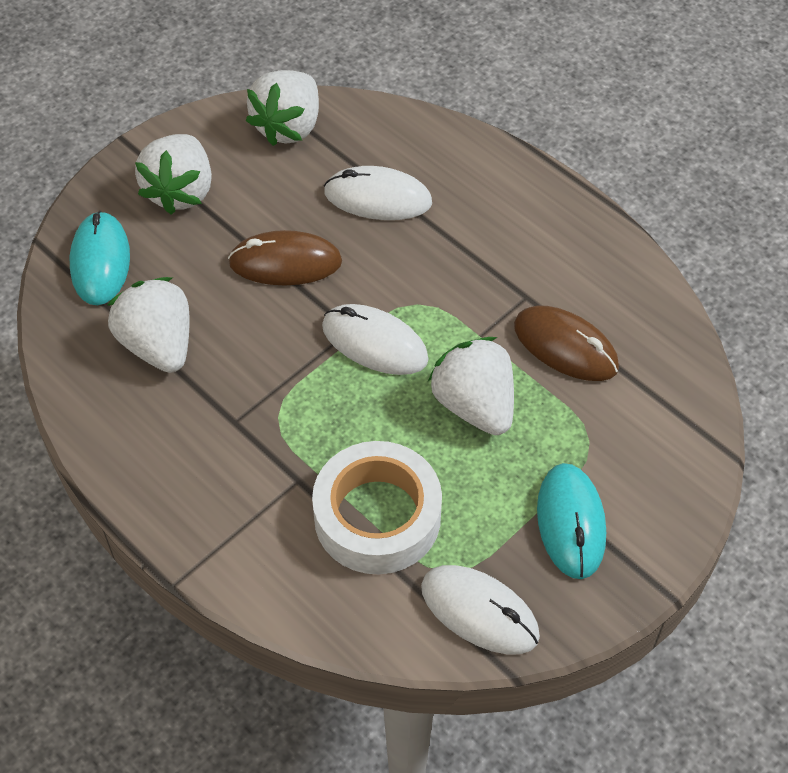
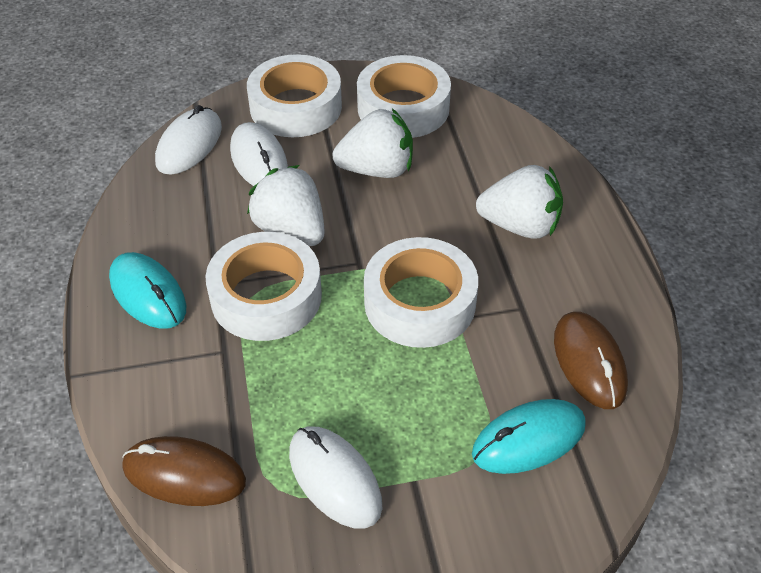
white strawberry: 4 -> 3
white tape: 1 -> 4

